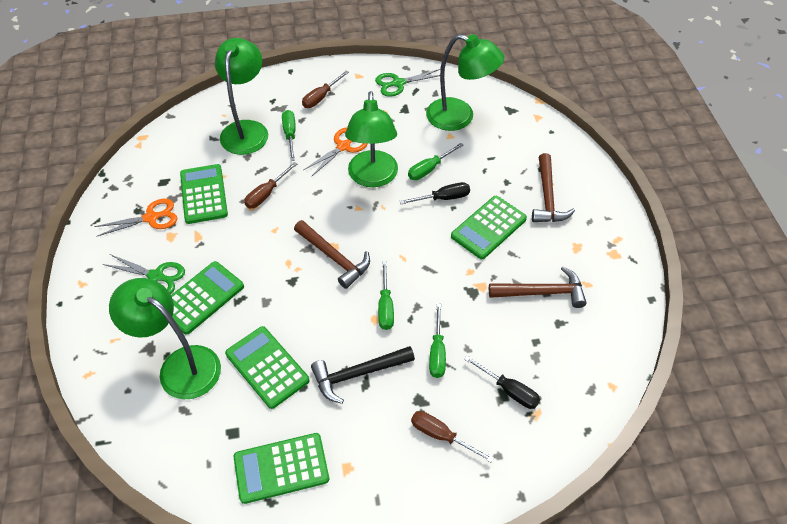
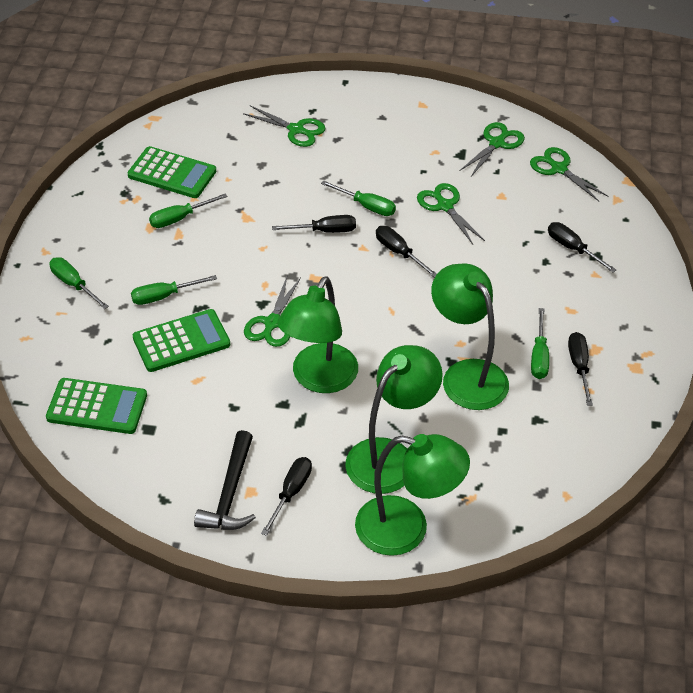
black screwdriver: 2 -> 5
brown hammer: 3 -> 0
brown screwdriver: 3 -> 0
green calculator: 5 -> 3
green scissors: 2 -> 5
green screwdriver: 4 -> 5
orange scissors: 2 -> 0

